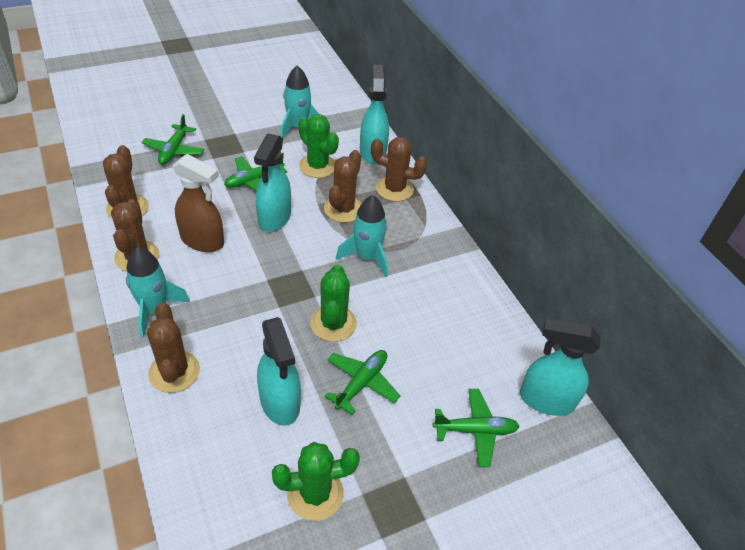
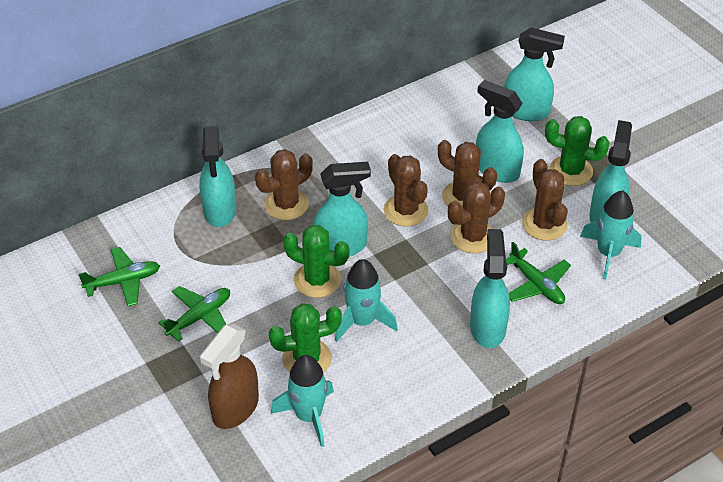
green plane: 4 -> 3
turquoise spray bottle: 4 -> 6

